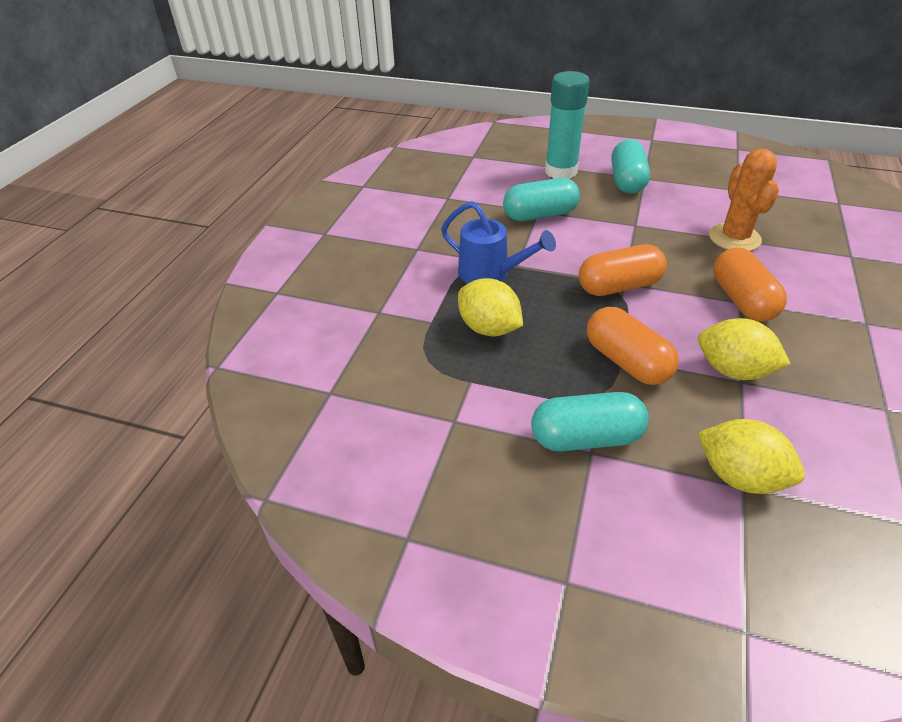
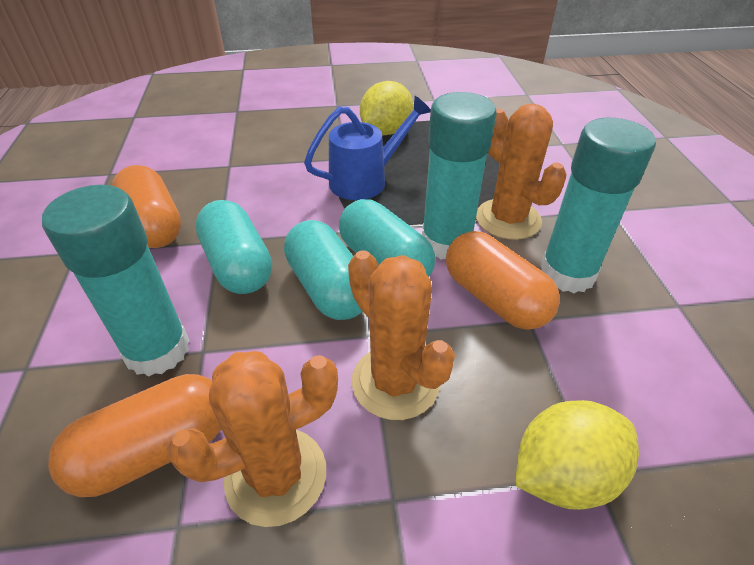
orange cactus: 1 -> 3
turquoise glue stick: 1 -> 3
yellow lemon: 3 -> 2

